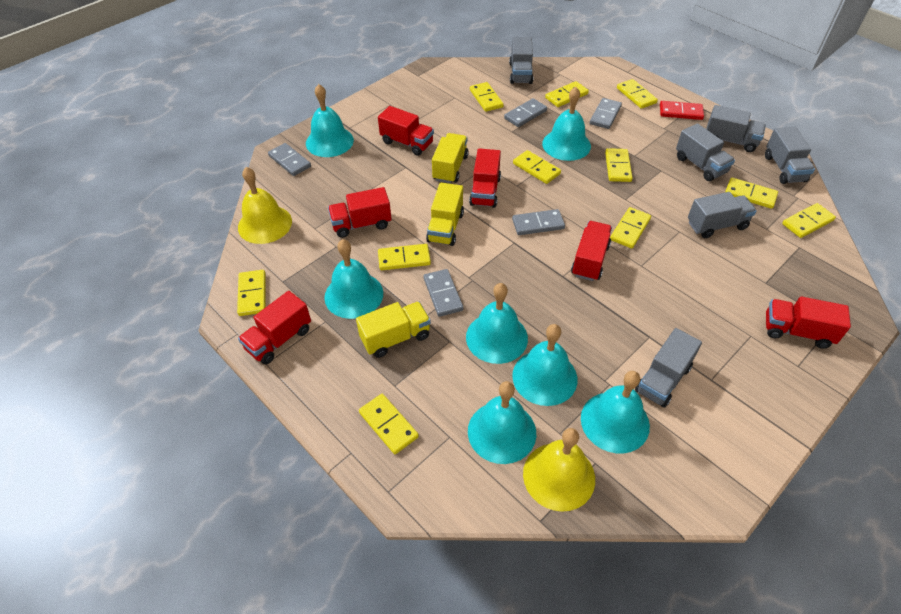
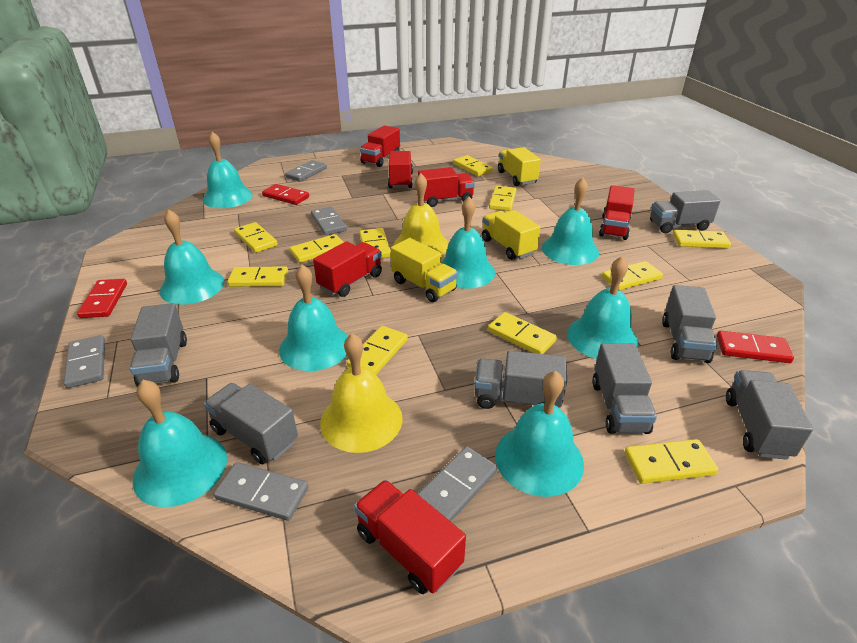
grey truck: 6 -> 7
red domino: 1 -> 3
turquoise bell: 7 -> 8

